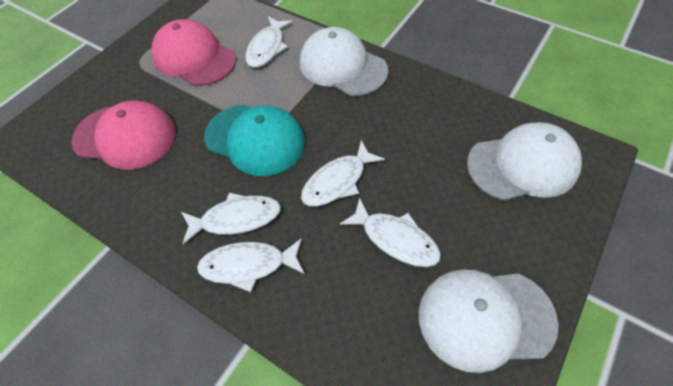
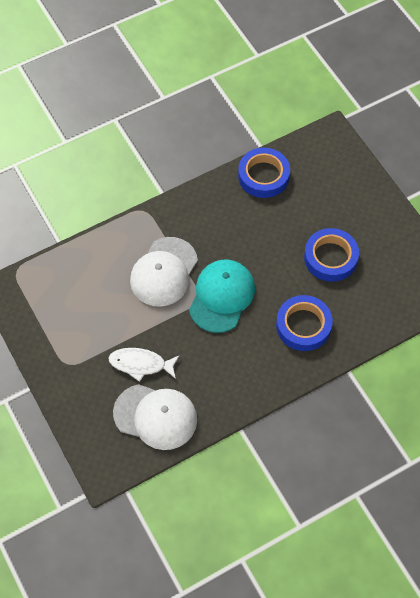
blue tape: 0 -> 3
pink cap: 2 -> 0
white cap: 3 -> 2
white fish: 5 -> 1

